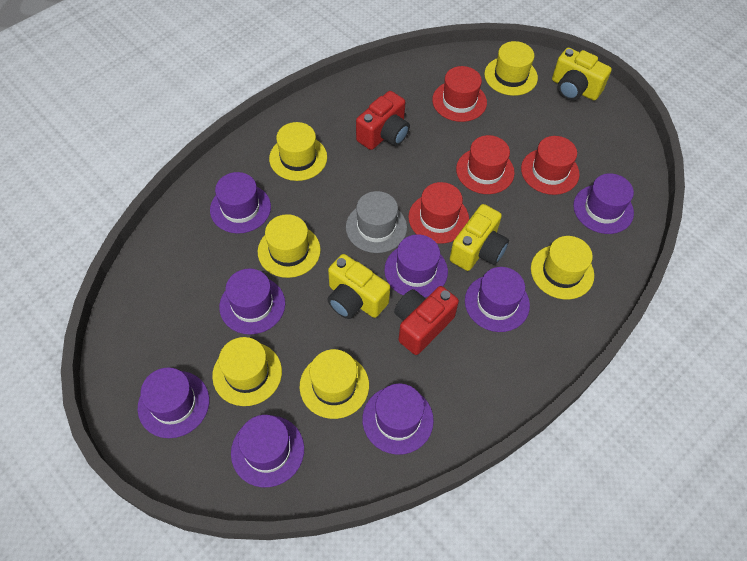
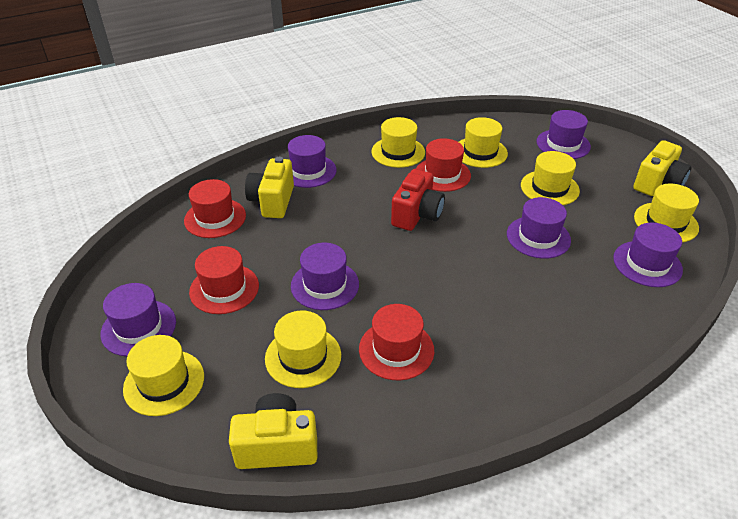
grey hat: 1 -> 0
purple hat: 8 -> 6
red camera: 2 -> 1

